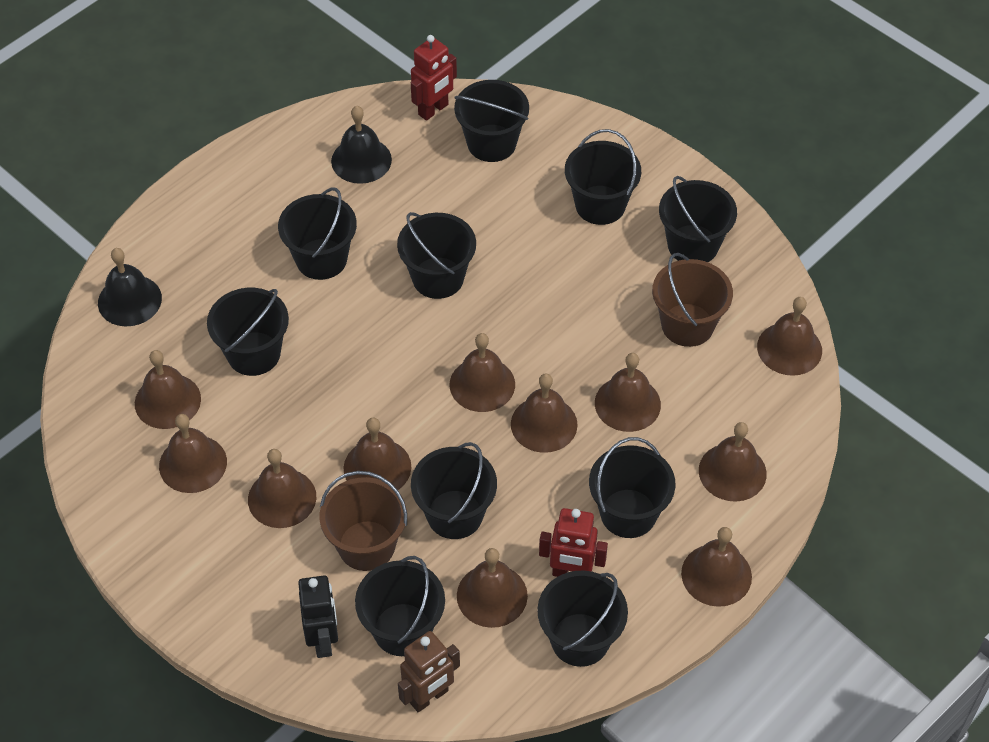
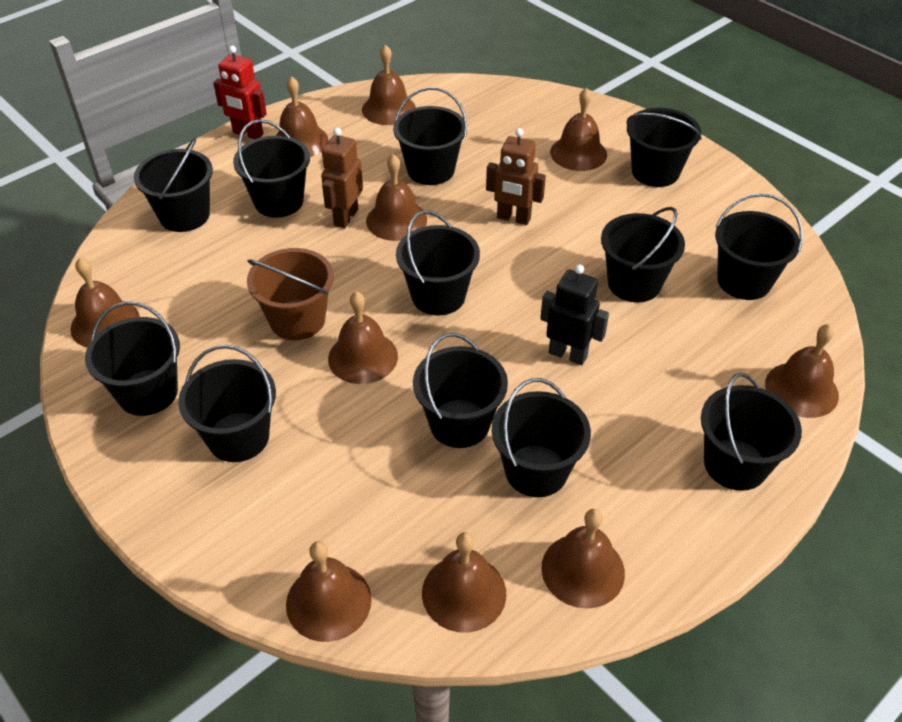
black bell: 2 -> 0
black bucket: 10 -> 12
brown bell: 11 -> 10
brown bucket: 2 -> 1
brown robot: 1 -> 2
red robot: 2 -> 1

